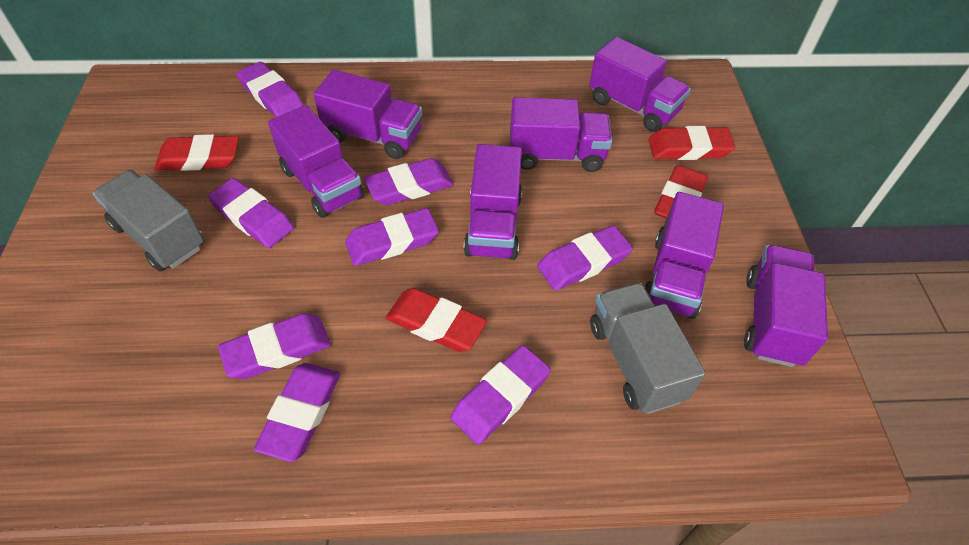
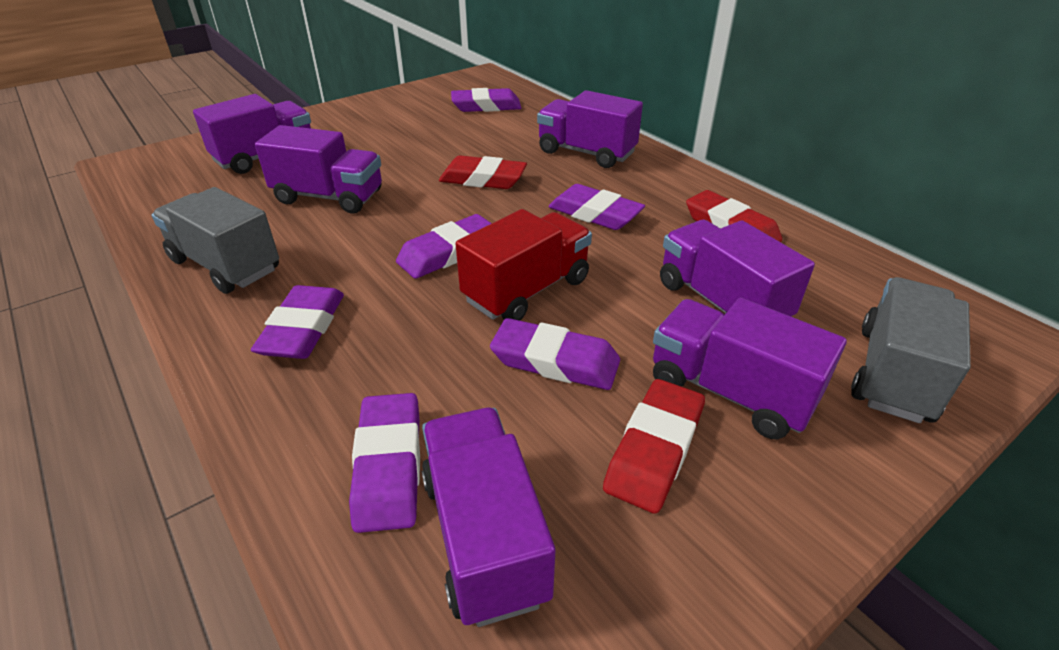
purple eraser: 8 -> 6
purple truck: 7 -> 6
red eraser: 4 -> 3
red truck: 0 -> 1

